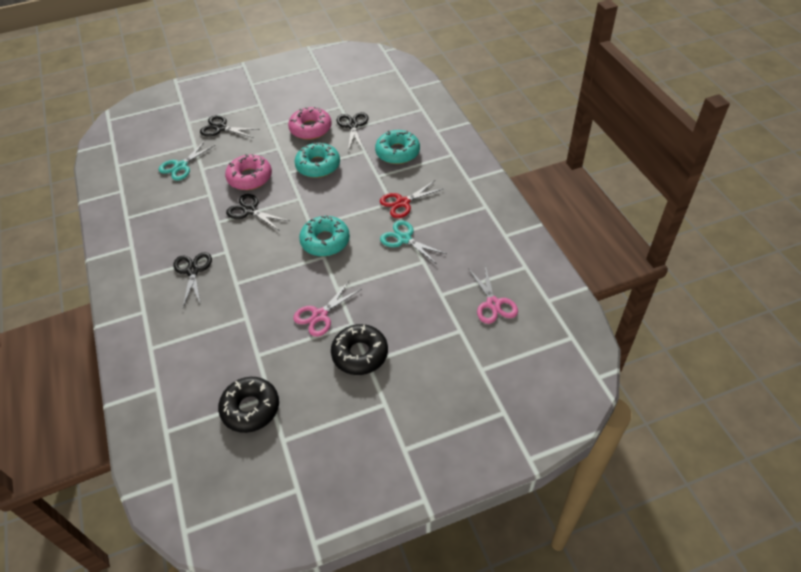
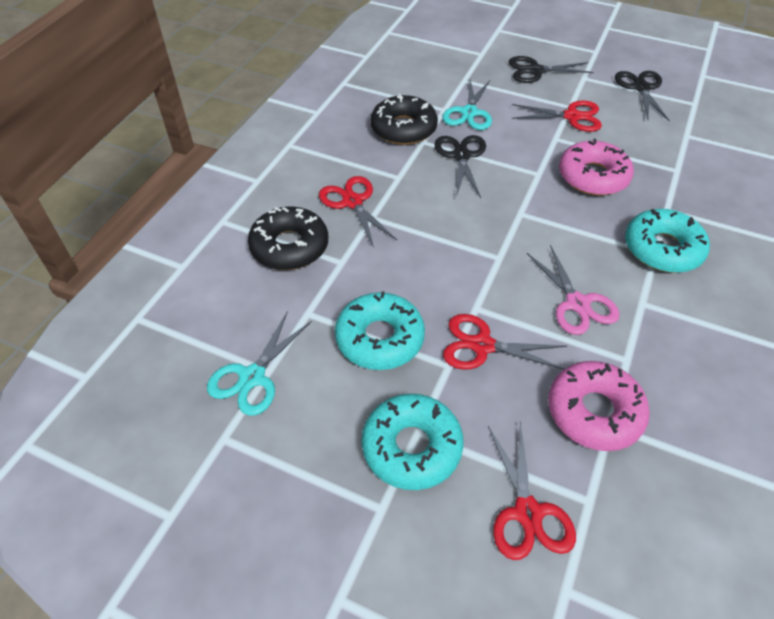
black scissors: 4 -> 3
pink scissors: 2 -> 1
red scissors: 1 -> 4

